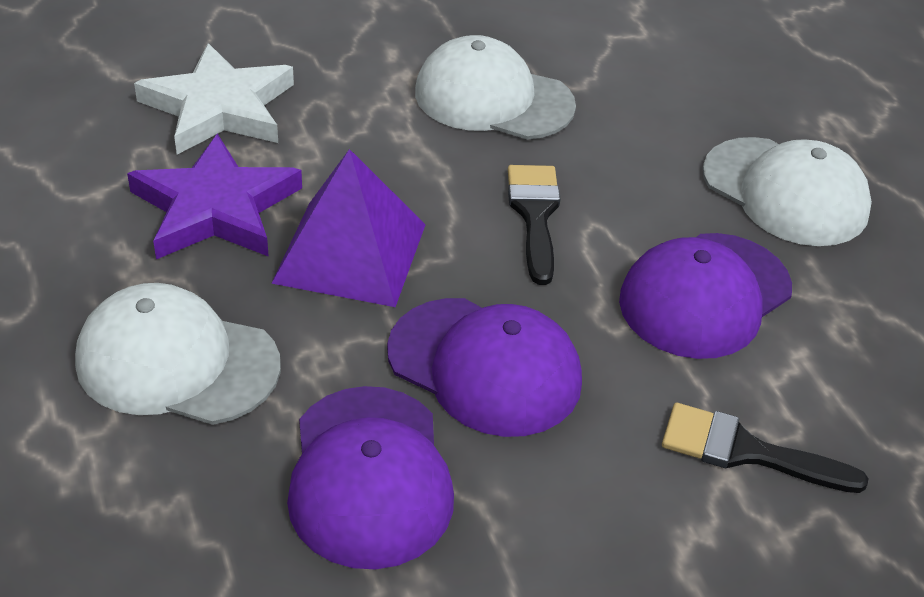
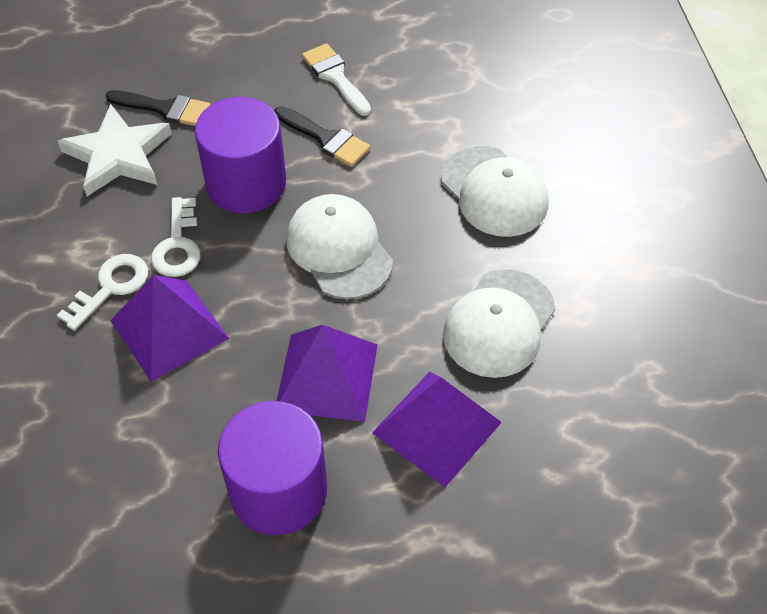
purple cap: 3 -> 0
purple cylinder: 0 -> 2
purple pyramid: 1 -> 3
purple star: 1 -> 0
white brush: 0 -> 1
white key: 0 -> 2

